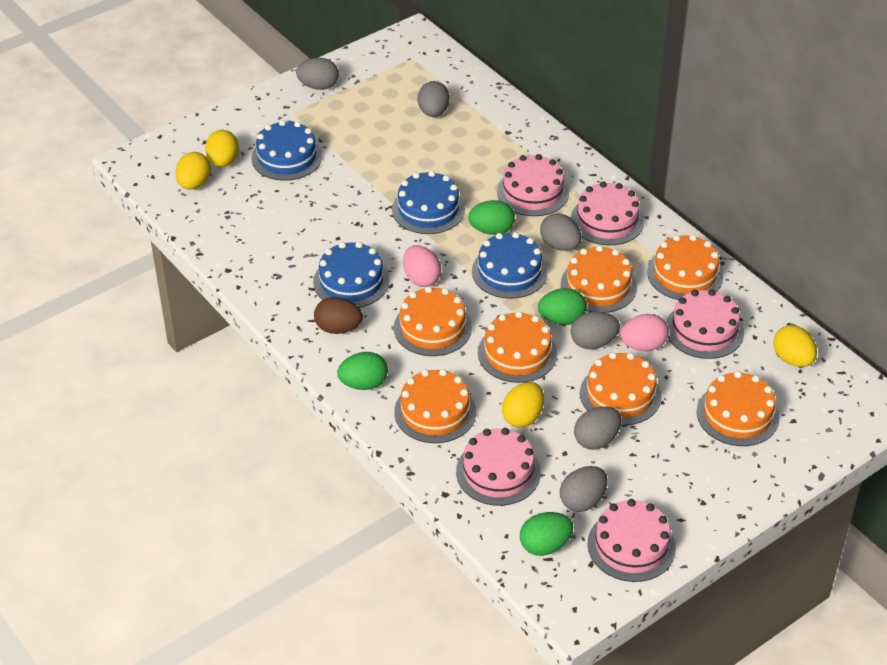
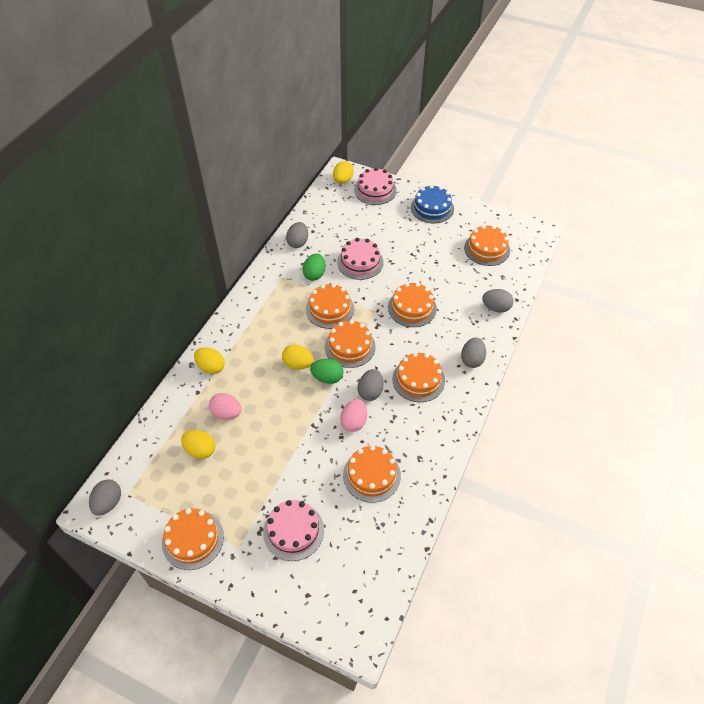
blue cake: 4 -> 1
brown egg: 1 -> 0
green egg: 4 -> 2
grey egg: 6 -> 5
pink cake: 5 -> 3

